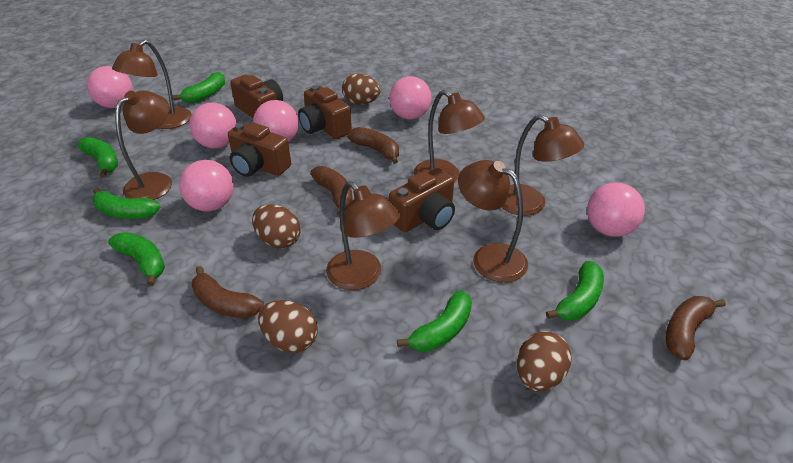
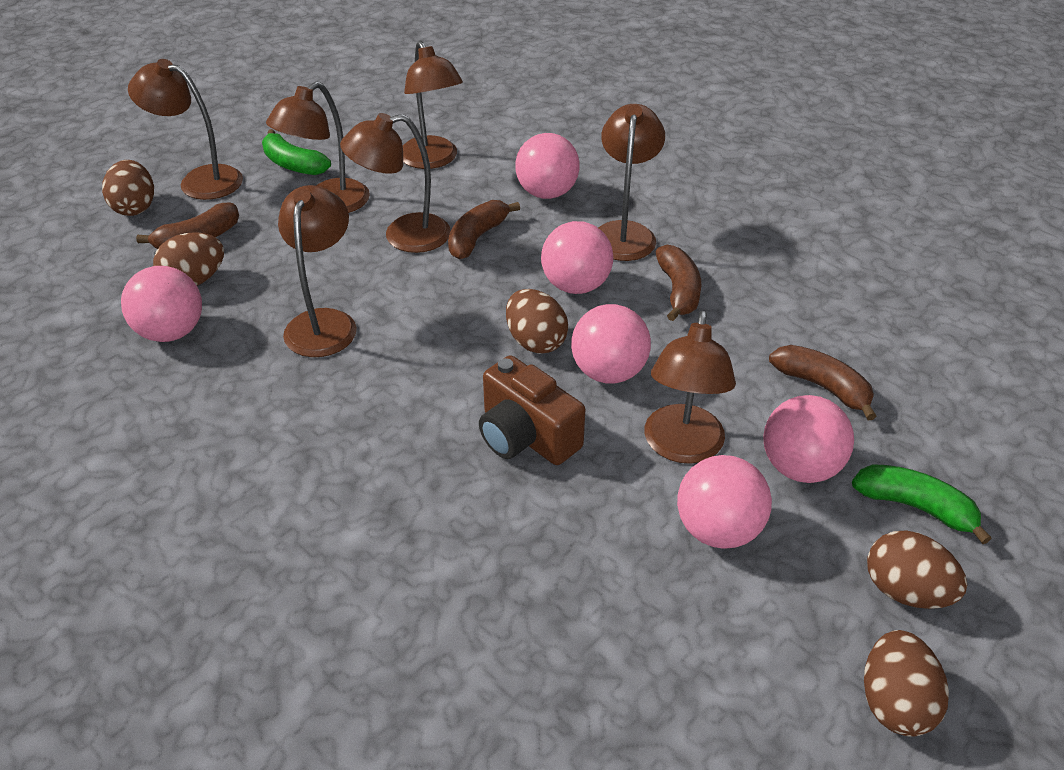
brown camera: 4 -> 1
brown egg: 4 -> 5
brown lamp: 6 -> 7
green banana: 6 -> 2

